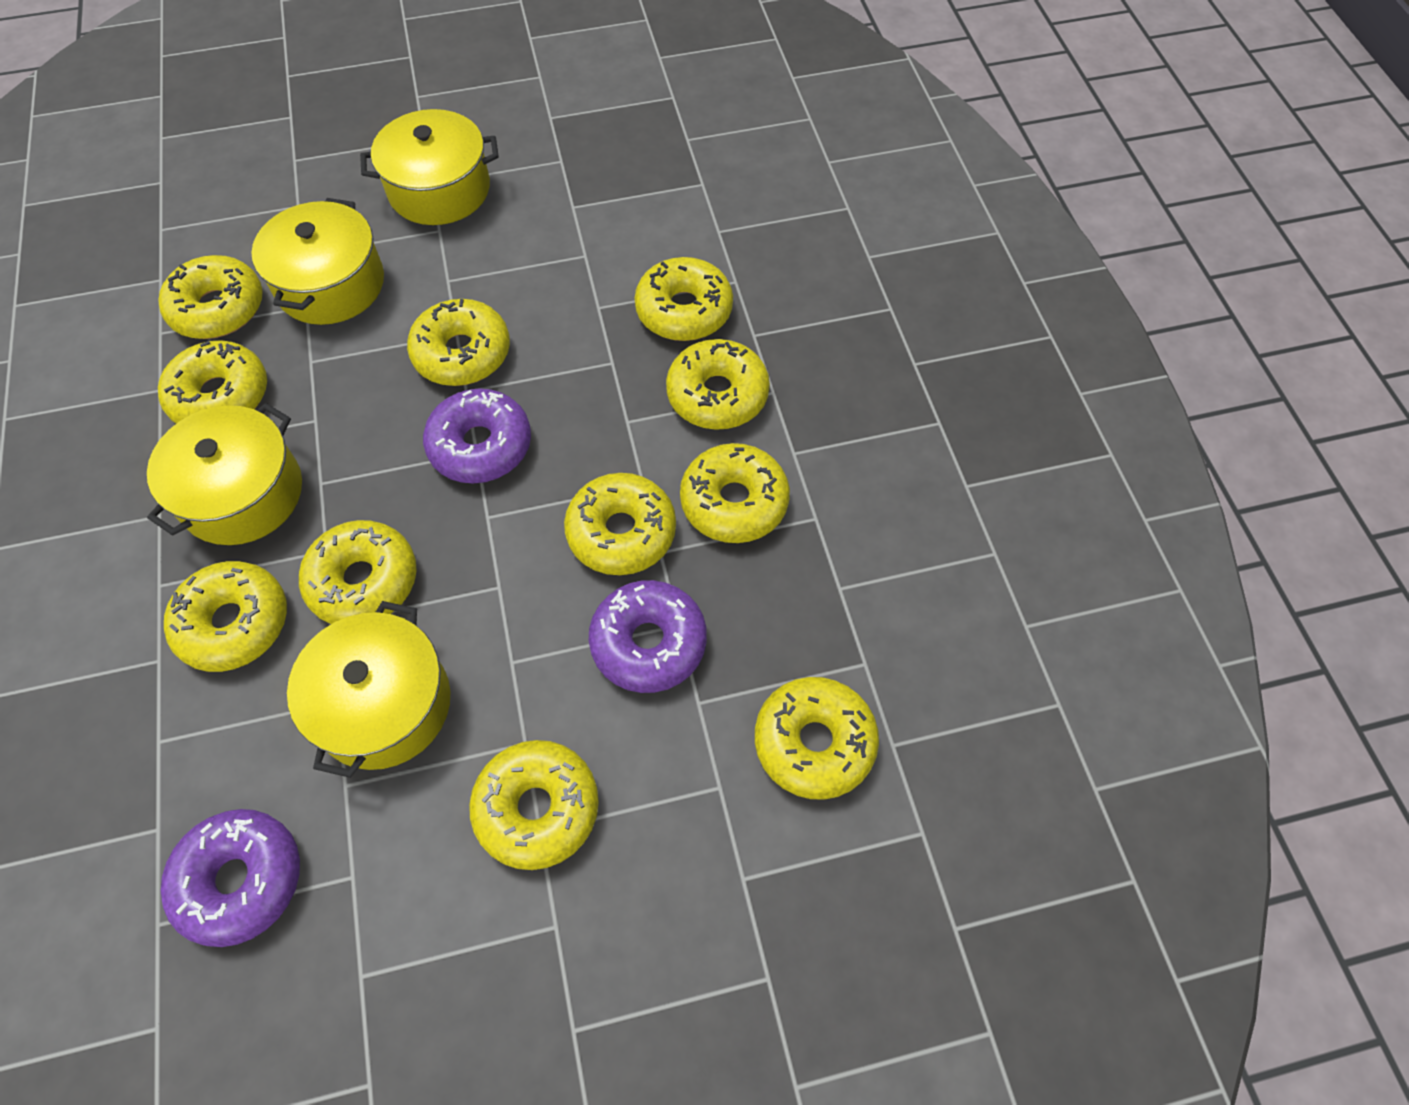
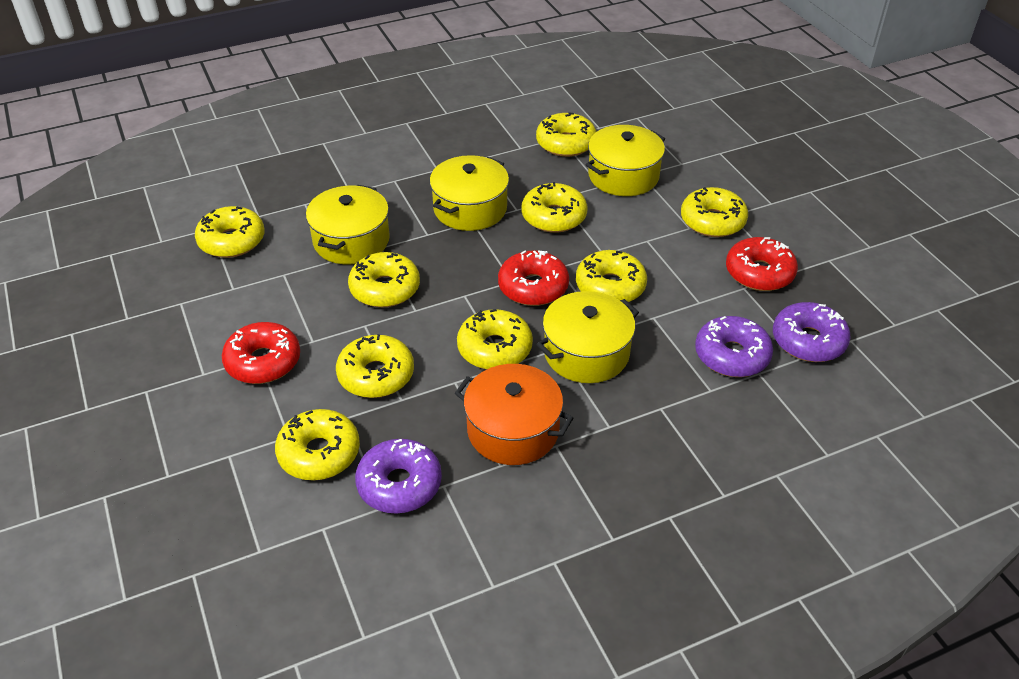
orange pot: 0 -> 1
red donut: 0 -> 3
yellow donut: 11 -> 9

